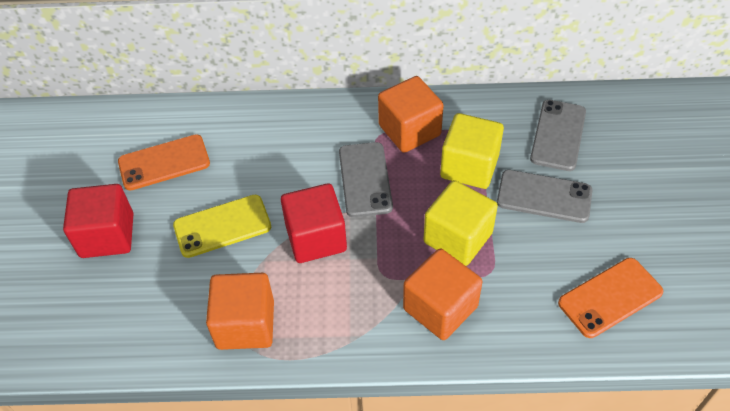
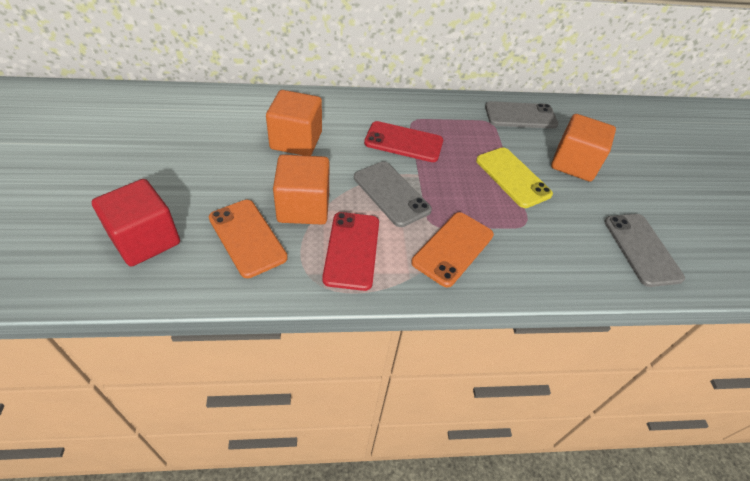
red cube: 2 -> 1
red phone: 0 -> 2
yellow cube: 2 -> 0

